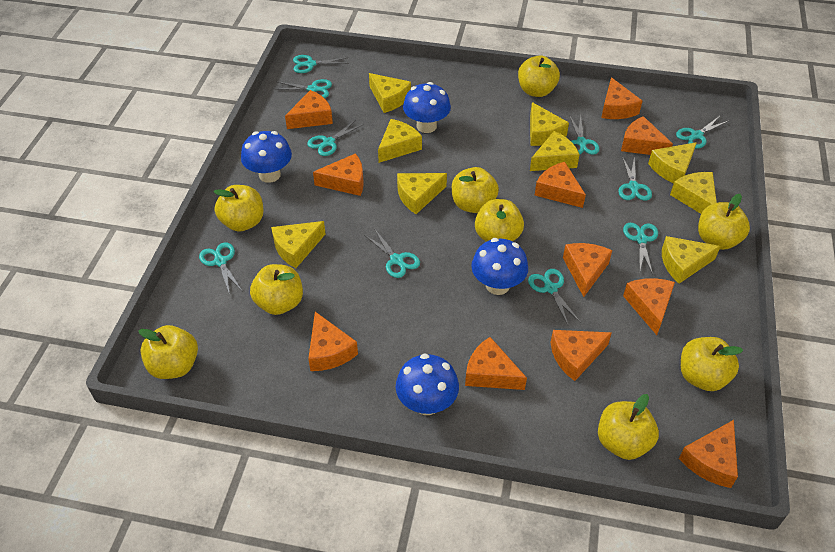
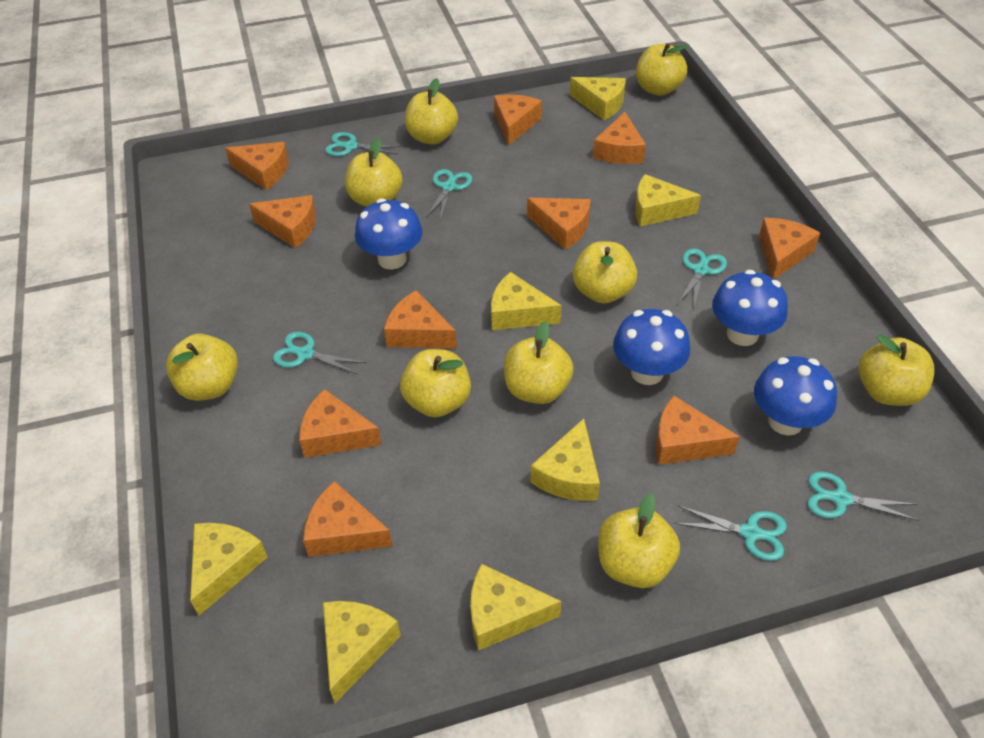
orange cheese: 11 -> 10
turquoise scissors: 10 -> 6
yellow cheese: 9 -> 7

